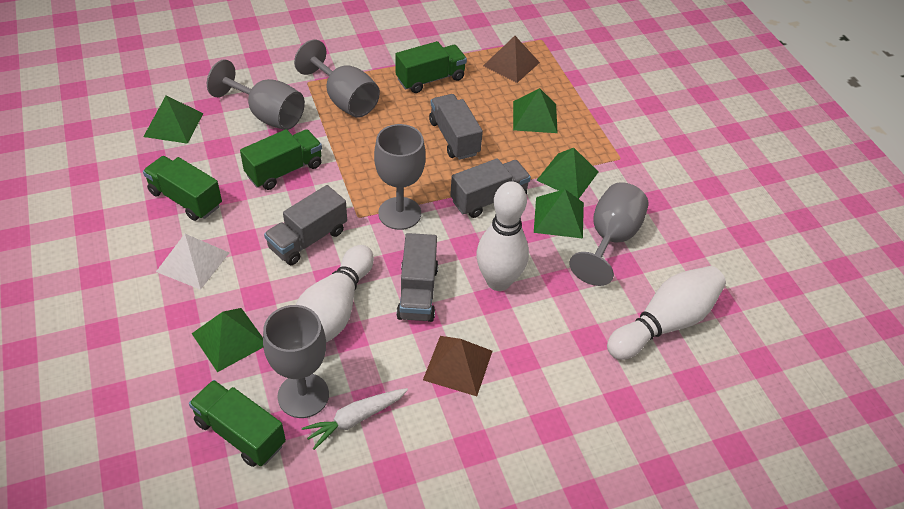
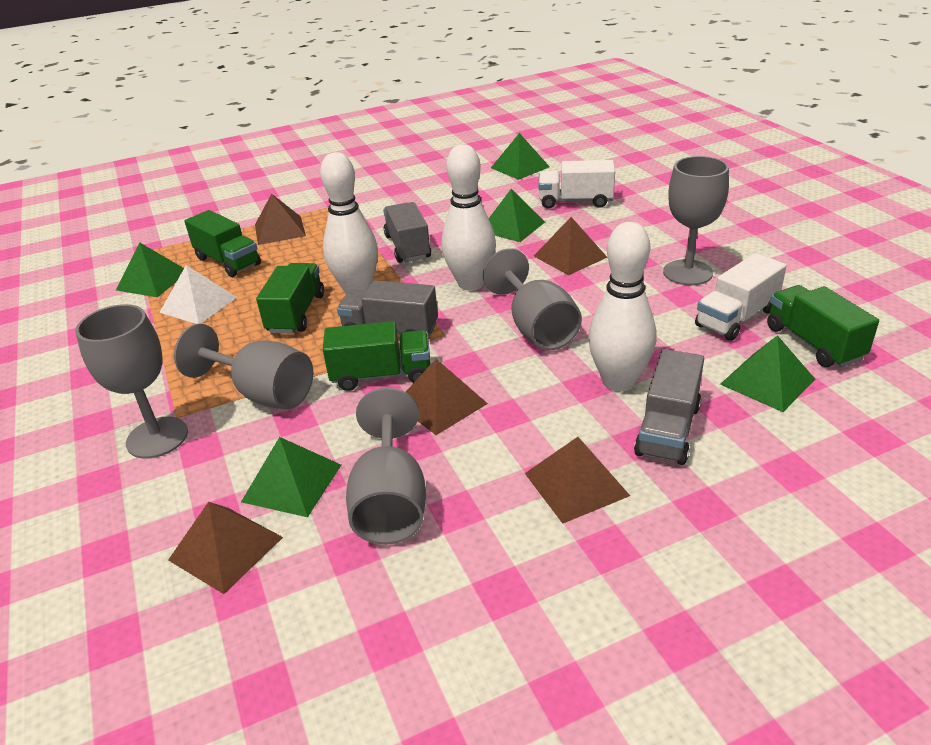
brown pyramid: 2 -> 5
grey truck: 4 -> 3
white carrot: 1 -> 0
white truck: 0 -> 2

